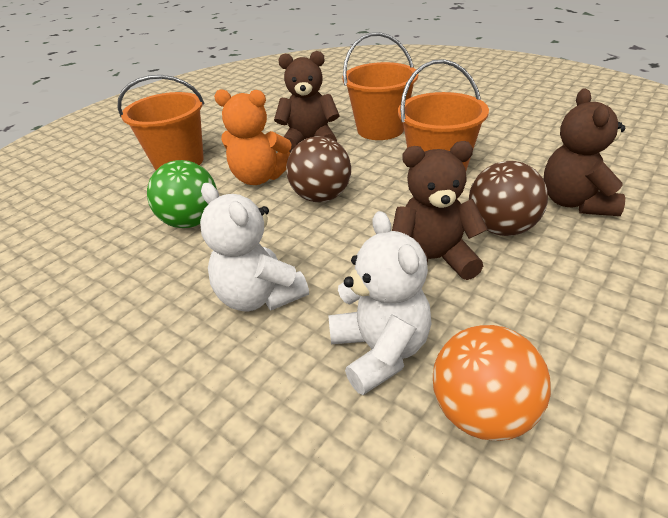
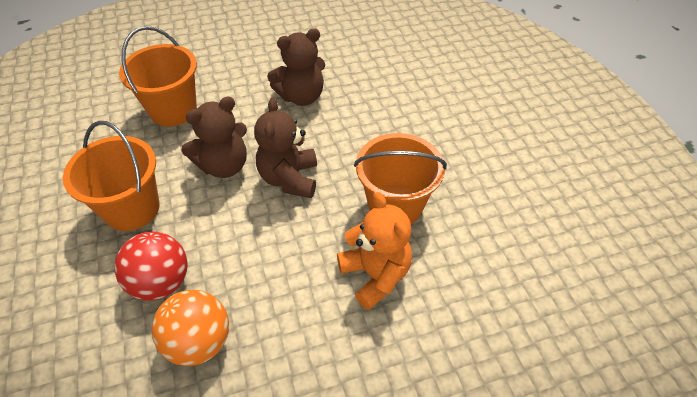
brown ball: 2 -> 0
green ball: 1 -> 0
red ball: 0 -> 1
white teddy bear: 2 -> 0

